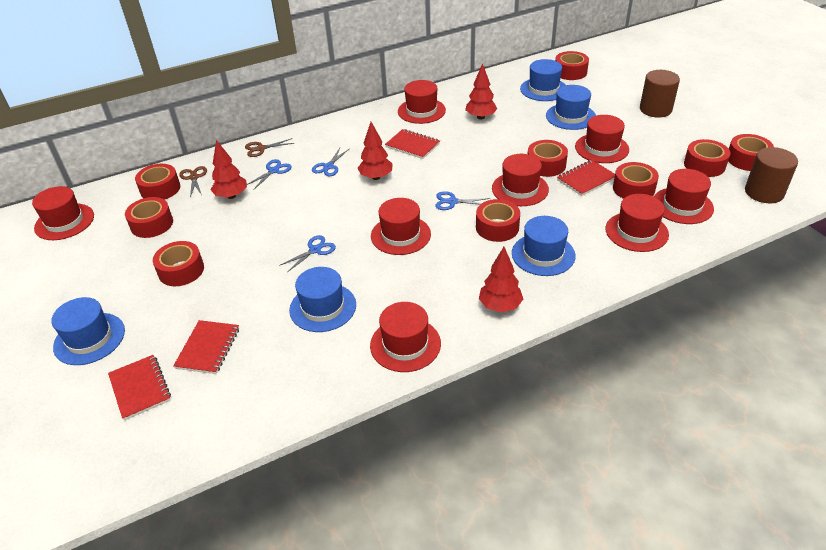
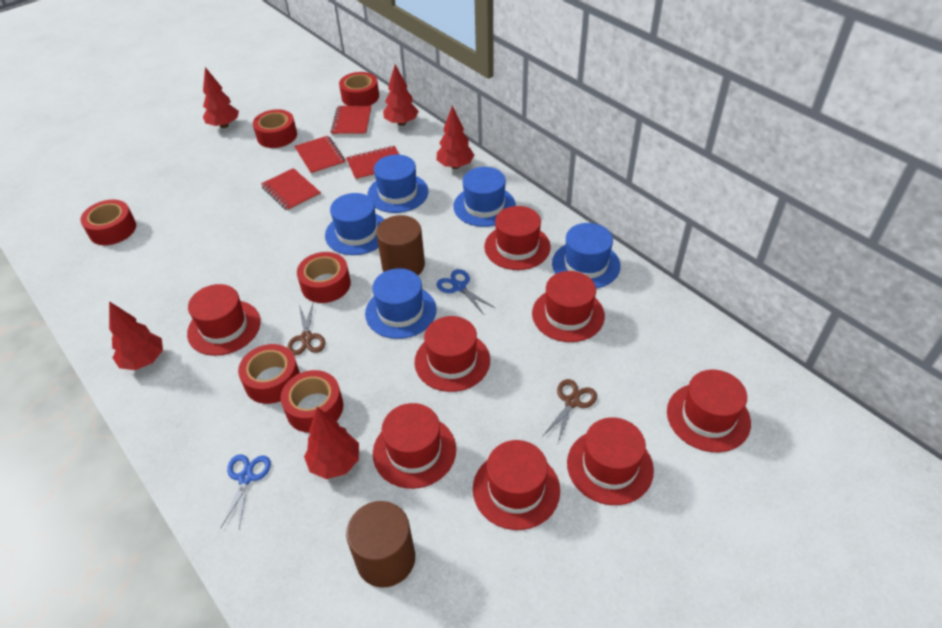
blue scissors: 4 -> 2
red tape: 9 -> 6
red tree: 4 -> 5

